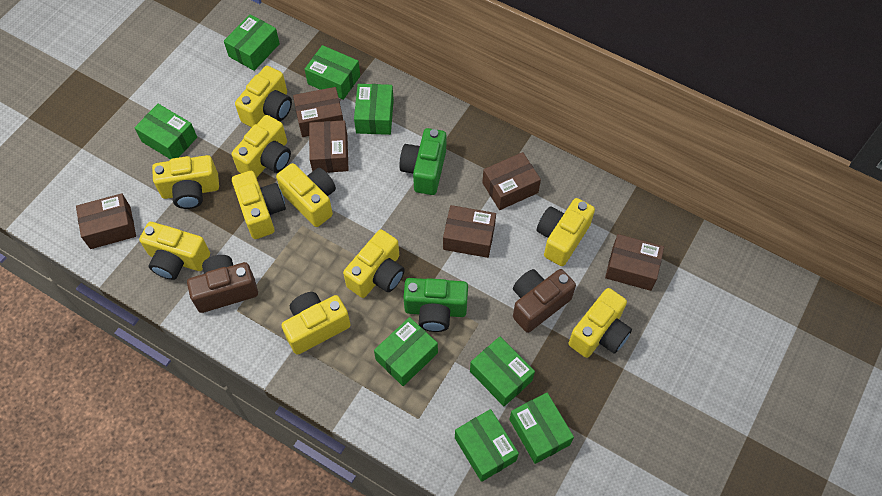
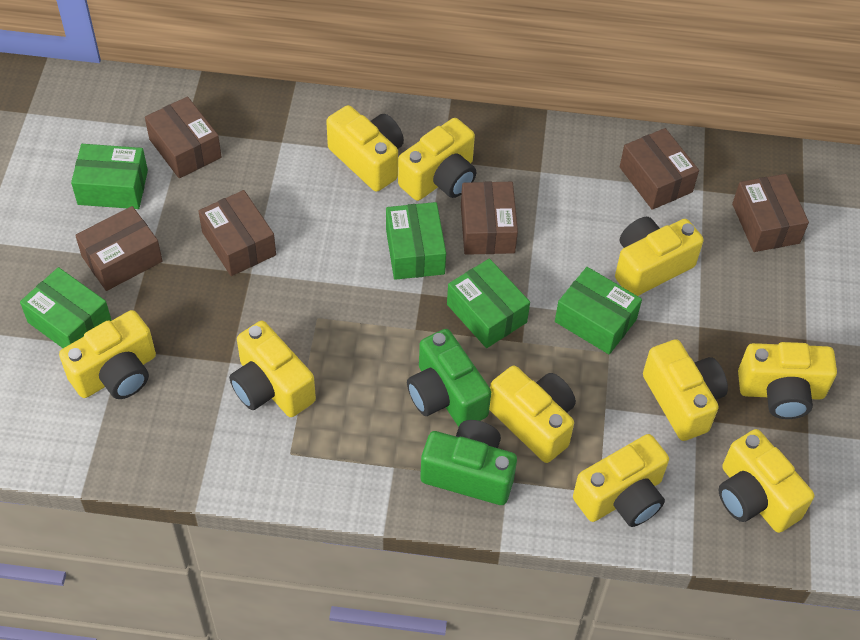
brown camera: 2 -> 0
green box: 8 -> 5

